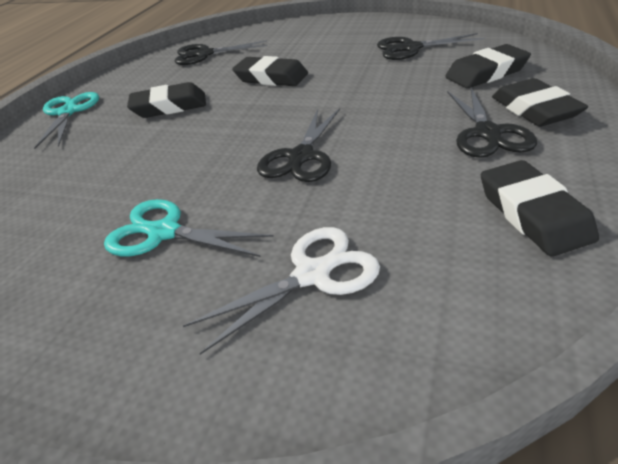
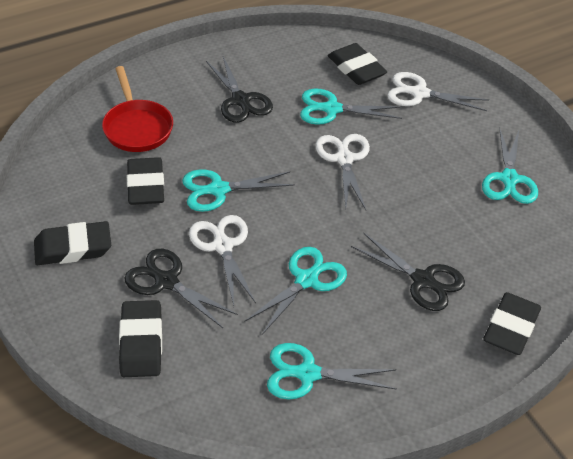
black scissors: 4 -> 3
red pan: 0 -> 1
turquoise scissors: 2 -> 5
white scissors: 1 -> 3

